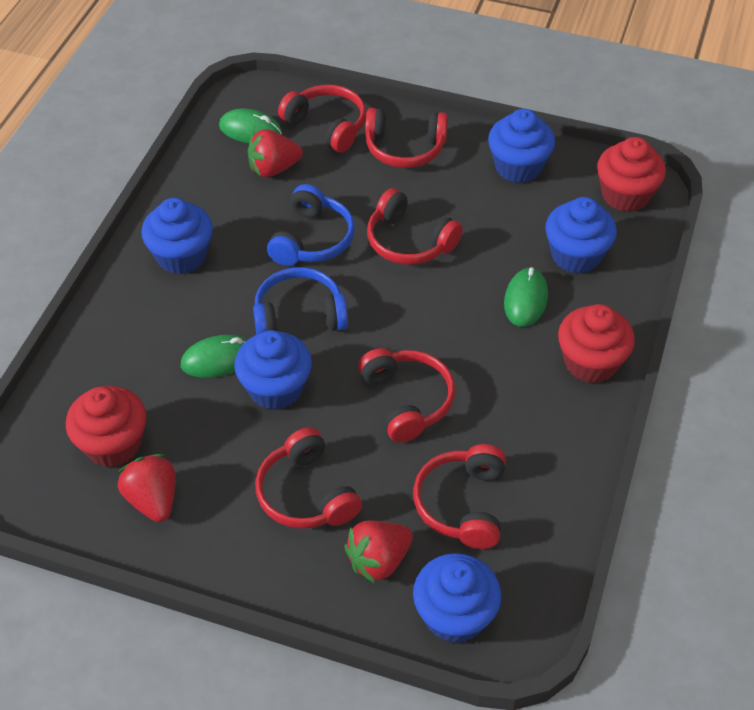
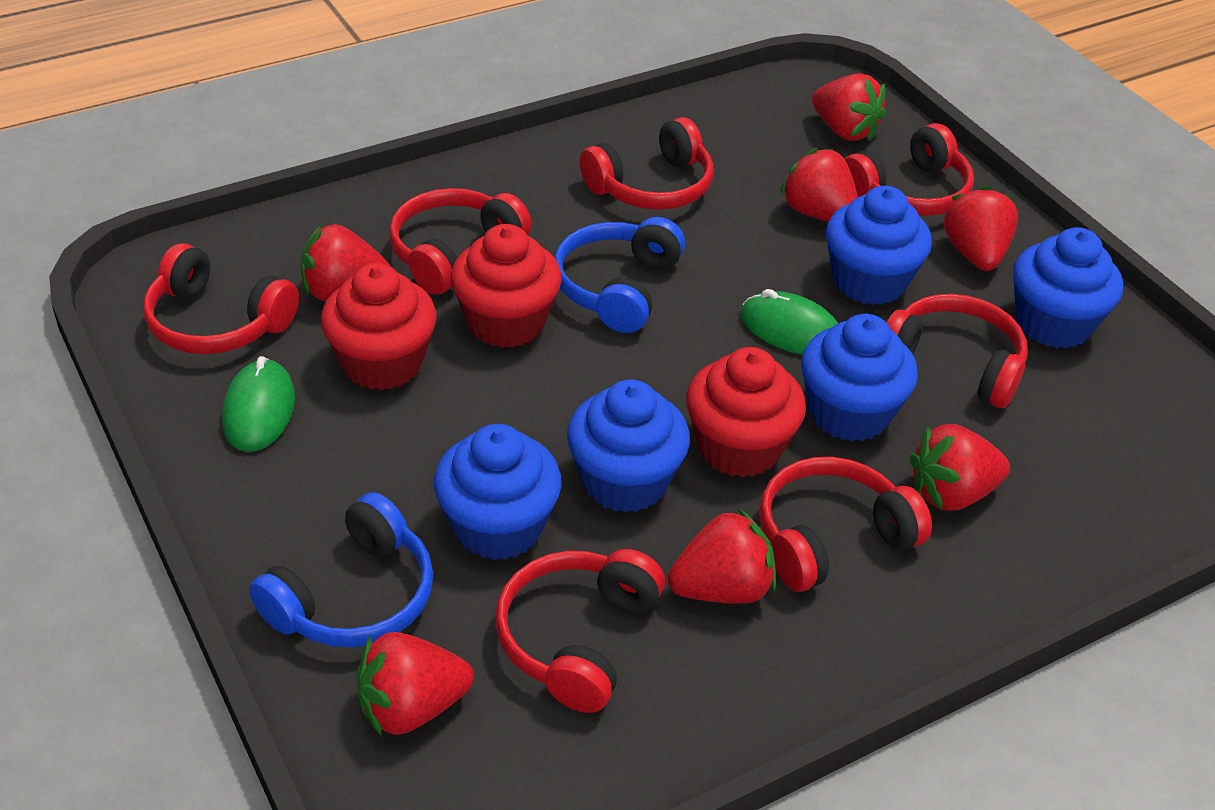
green mouse: 3 -> 2
red headphones: 6 -> 7
red strawberry: 3 -> 7

